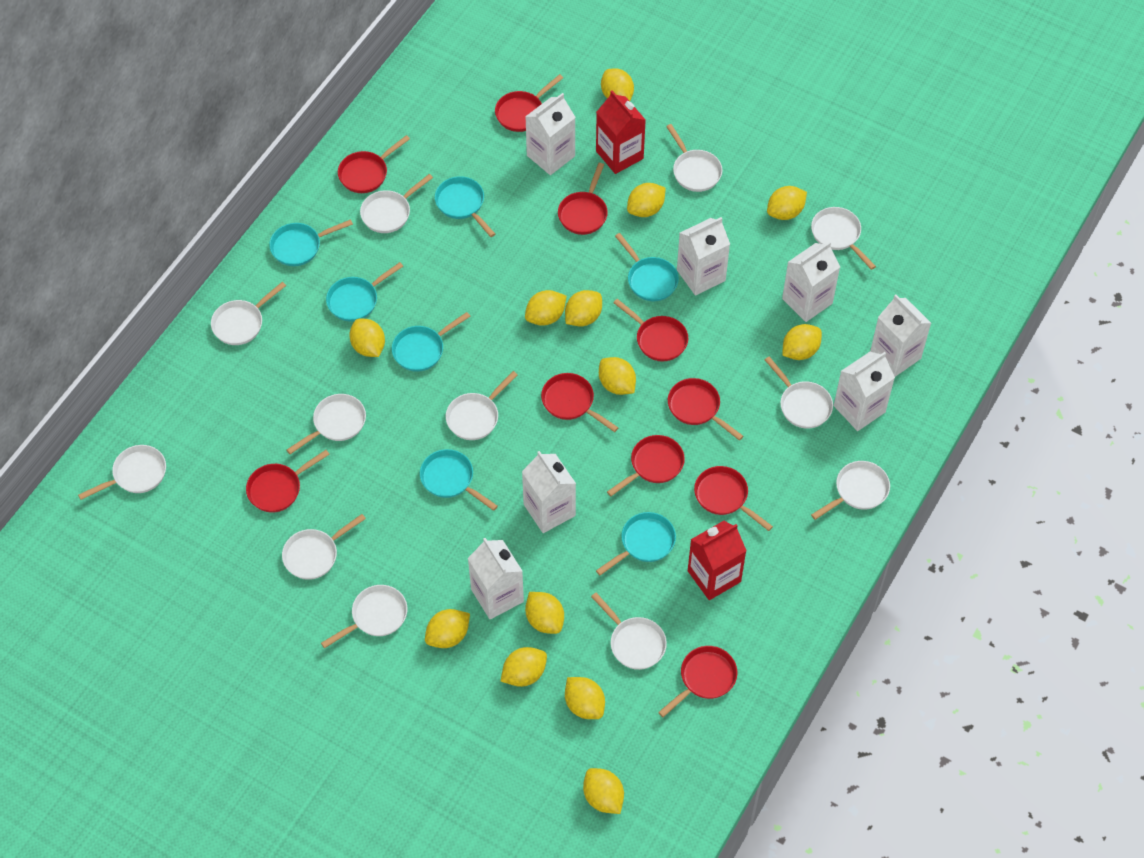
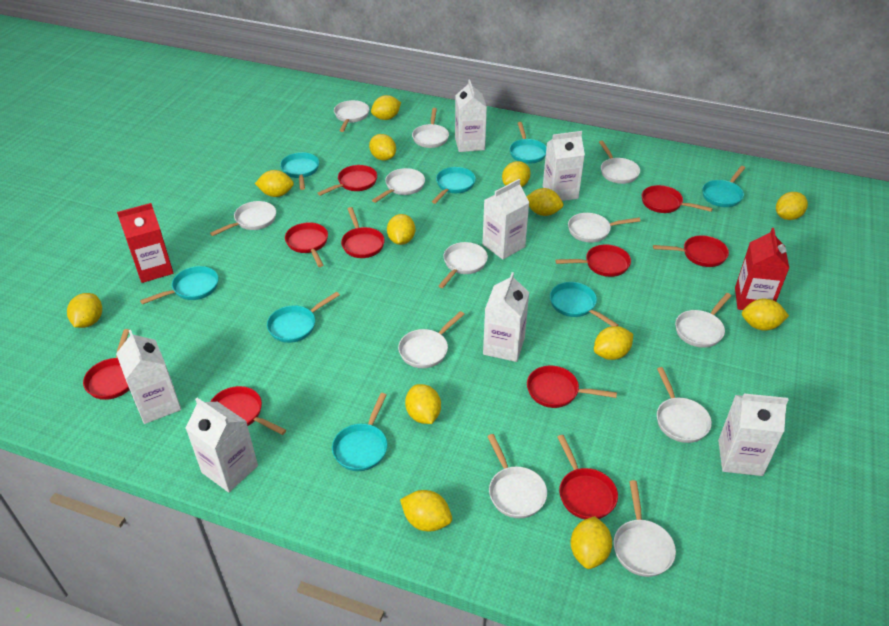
turquoise pan: 7 -> 8

